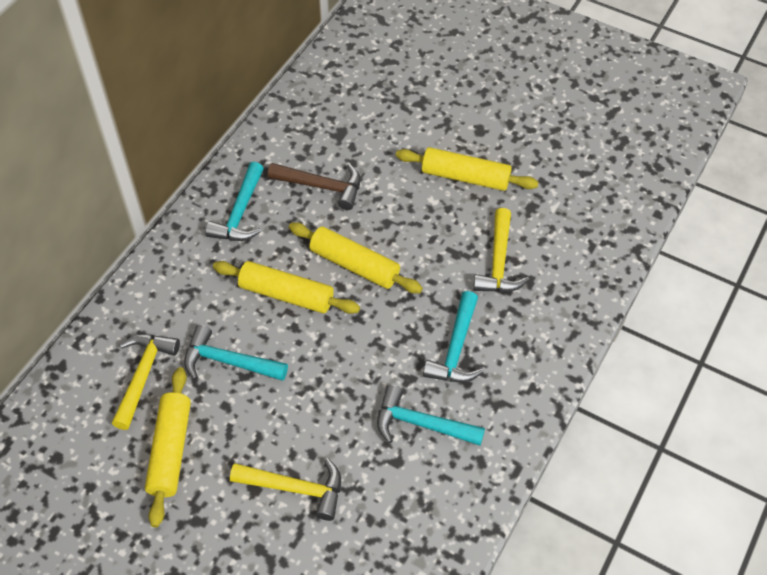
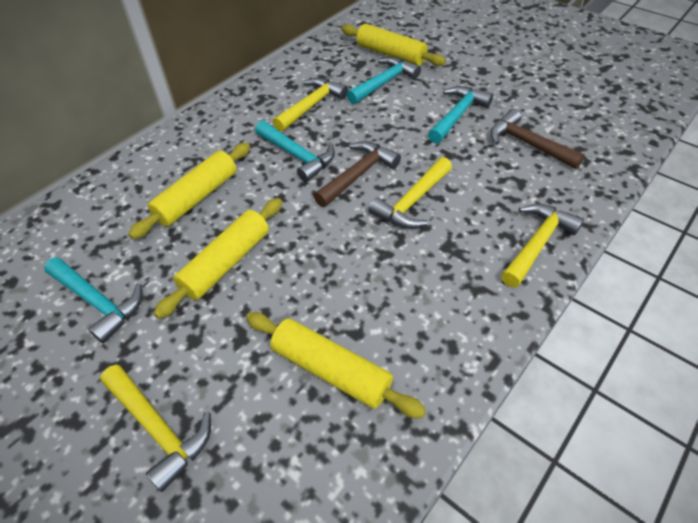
brown hammer: 1 -> 2
yellow hammer: 3 -> 4

